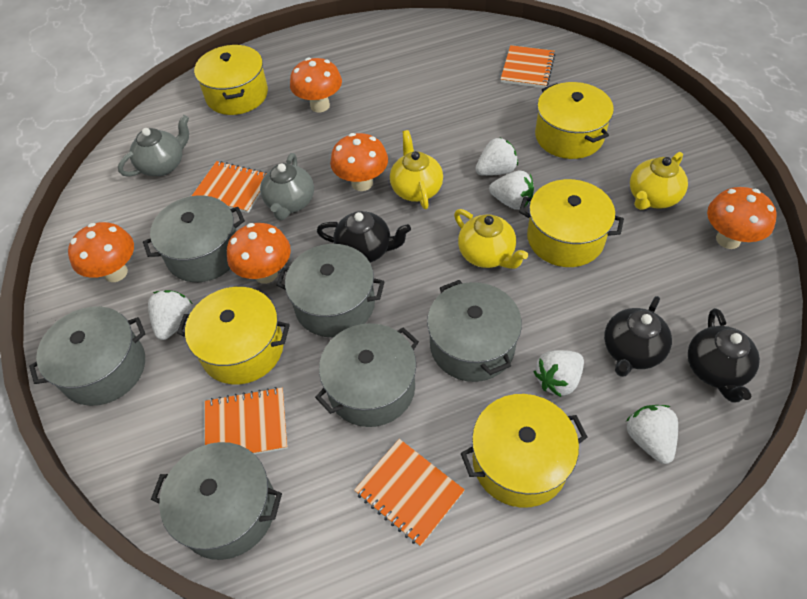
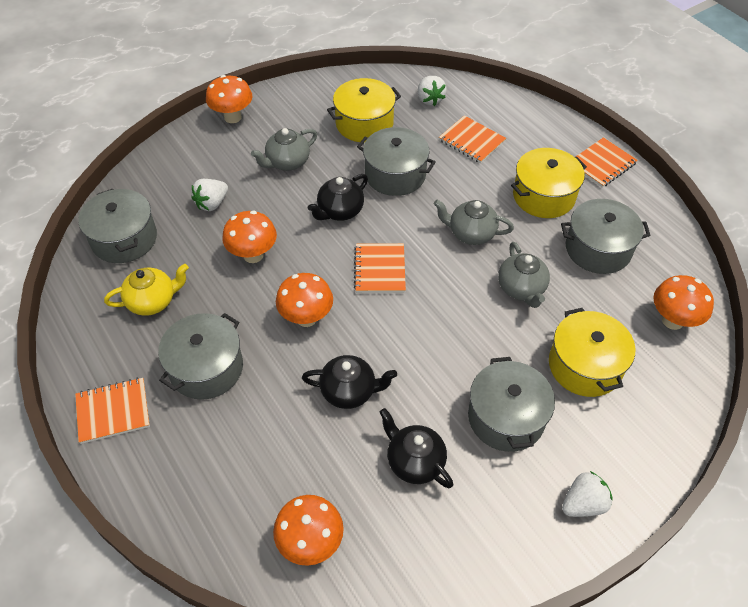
grey pot: 6 -> 5
grey teapot: 2 -> 3
white strawberry: 5 -> 3
yellow pot: 5 -> 3
yellow teapot: 3 -> 1

